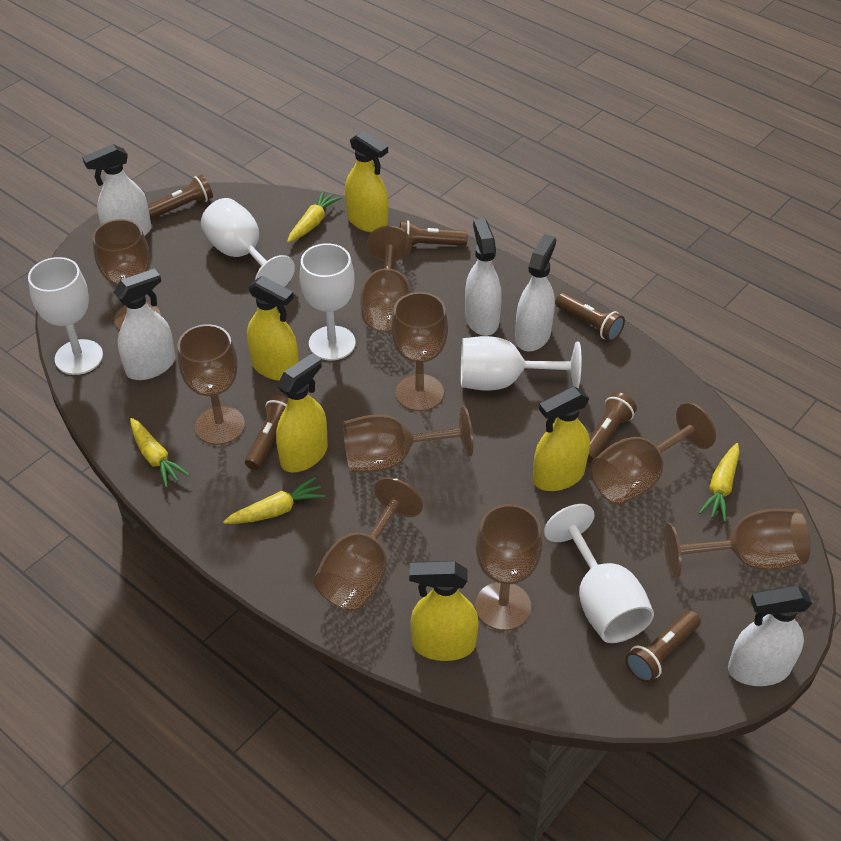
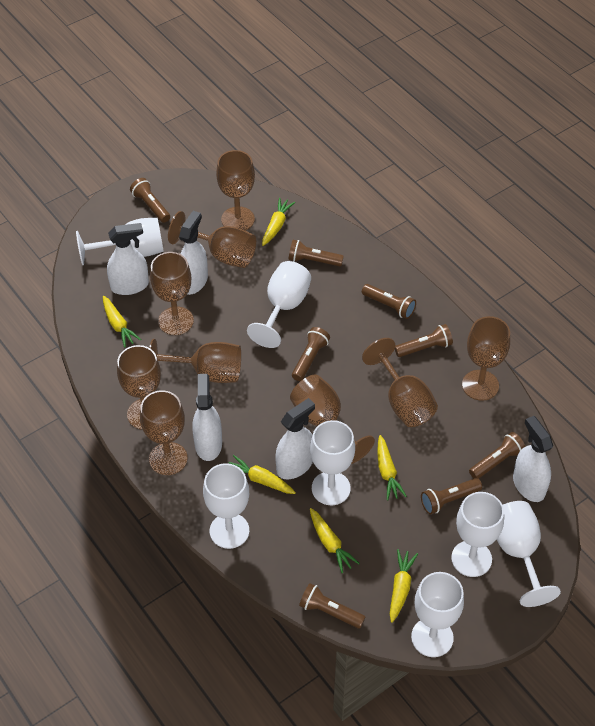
brown flashlight: 6 -> 8
white goblet: 5 -> 7
yellow carrot: 4 -> 6
yellow spray bottle: 5 -> 0

